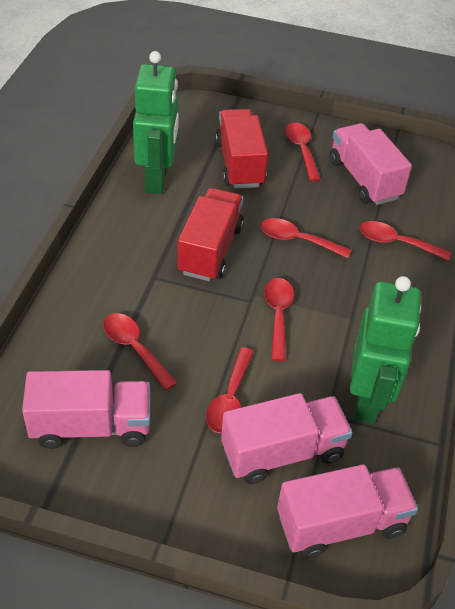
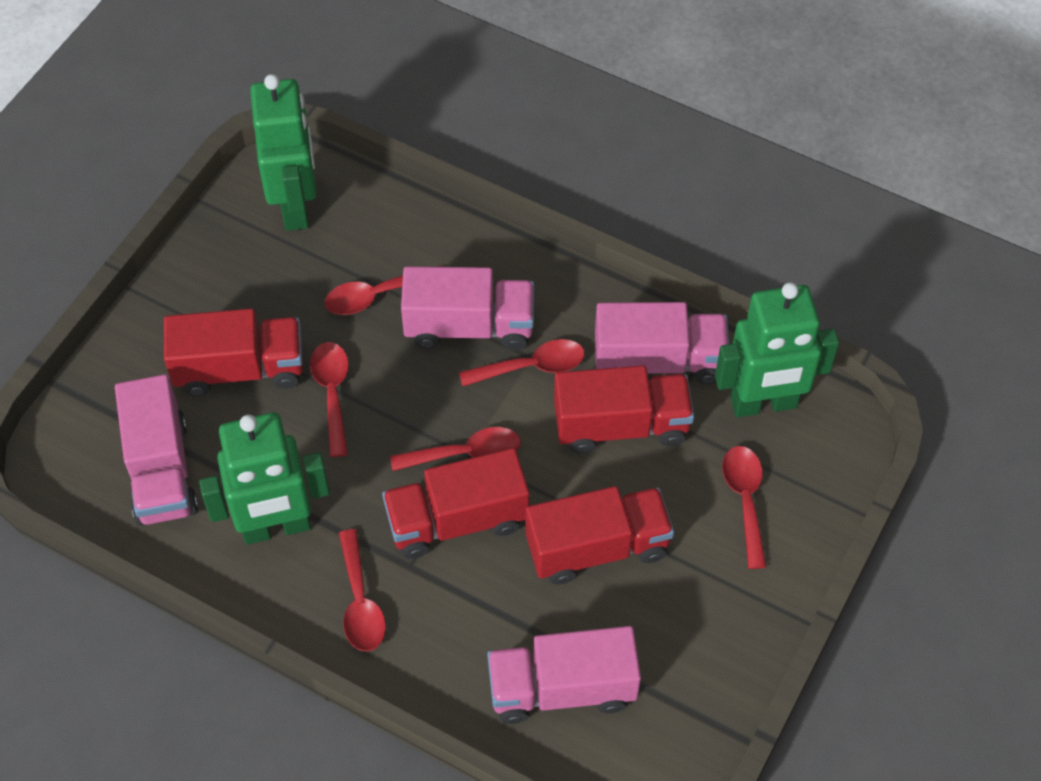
green robot: 2 -> 3
red truck: 2 -> 4

